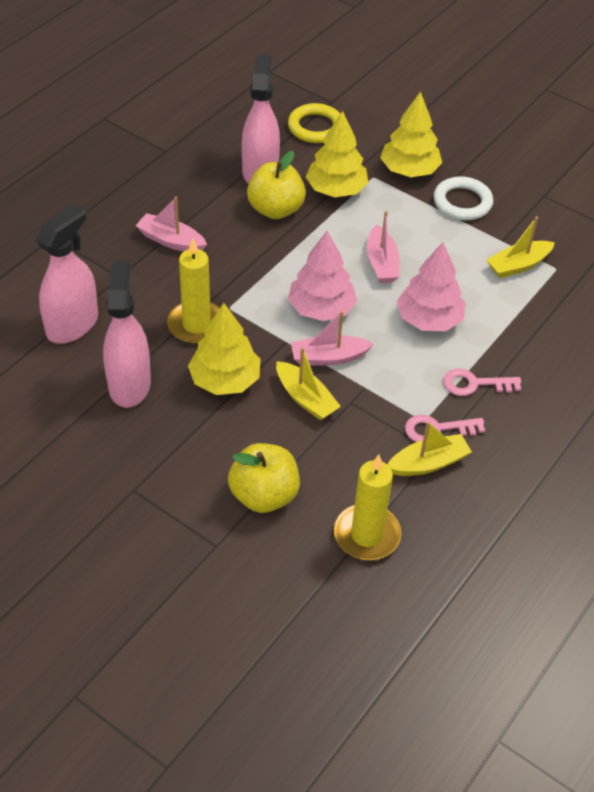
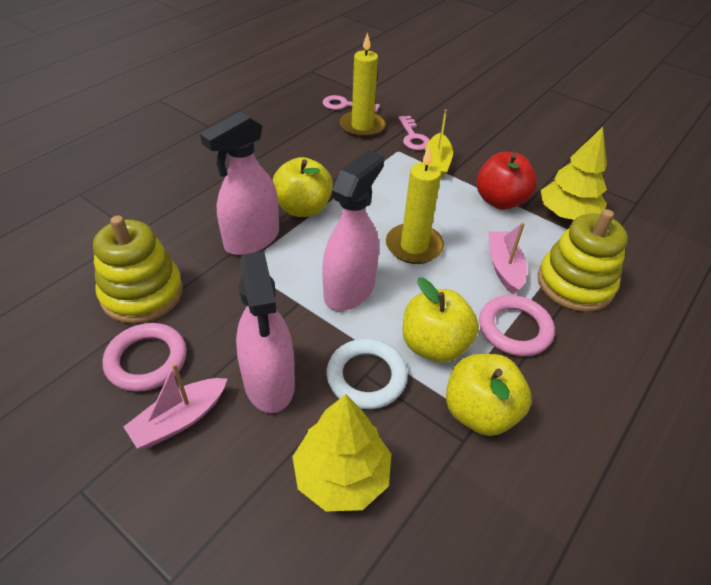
pink boat: 3 -> 2
pink ring: 0 -> 2
pink tree: 2 -> 0
red apple: 0 -> 1
yellow apple: 2 -> 3
yellow boat: 3 -> 1
yellow ring: 1 -> 0
yellow stacking toy: 0 -> 2
yellow tree: 3 -> 2

